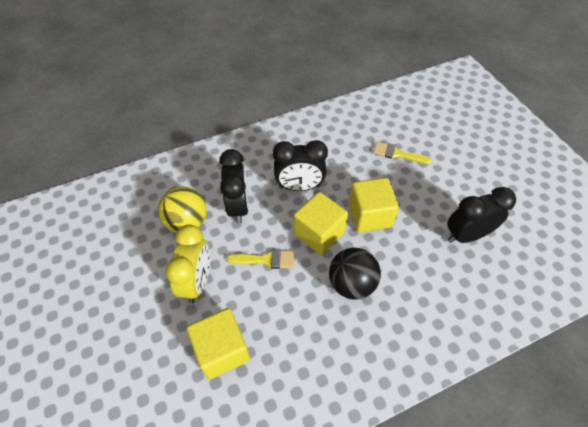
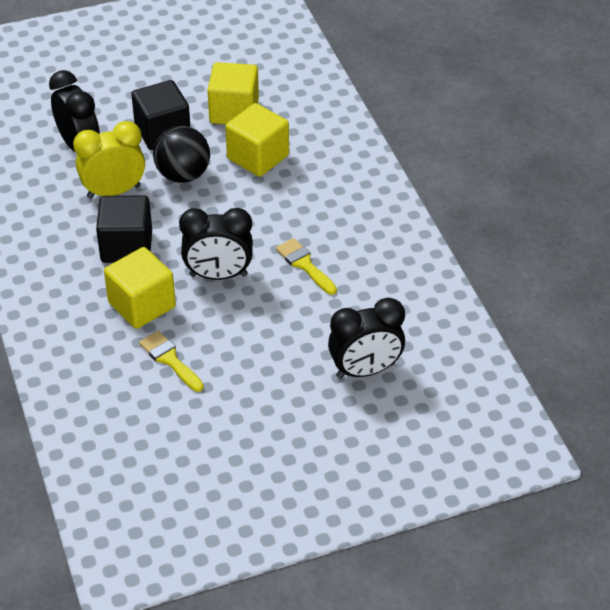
black cube: 0 -> 2
yellow ball: 1 -> 0

